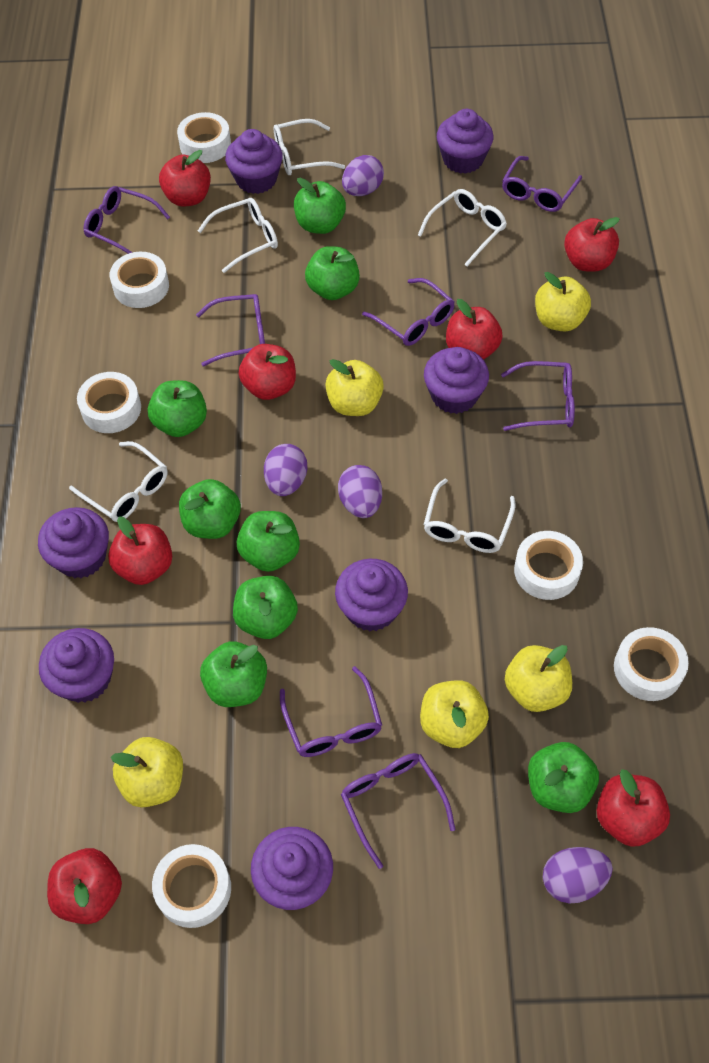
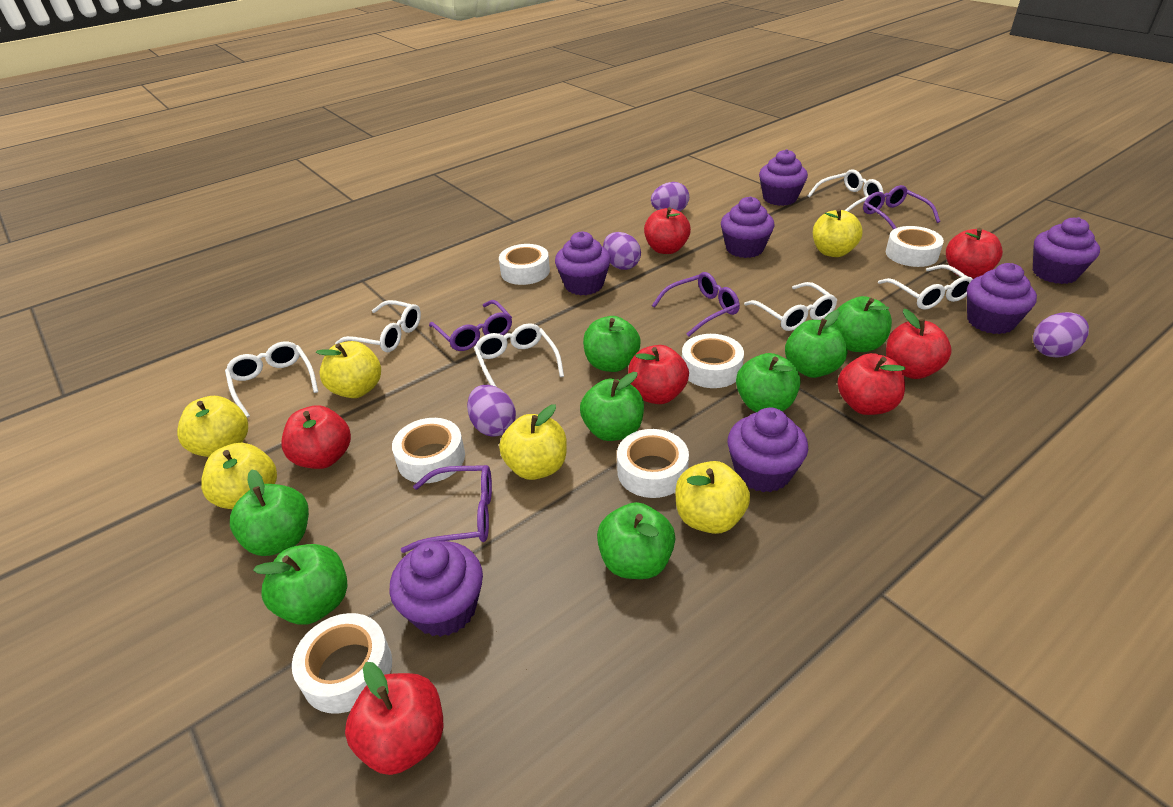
purple glasses: 7 -> 4
white glasses: 5 -> 6
yellow apple: 5 -> 6

